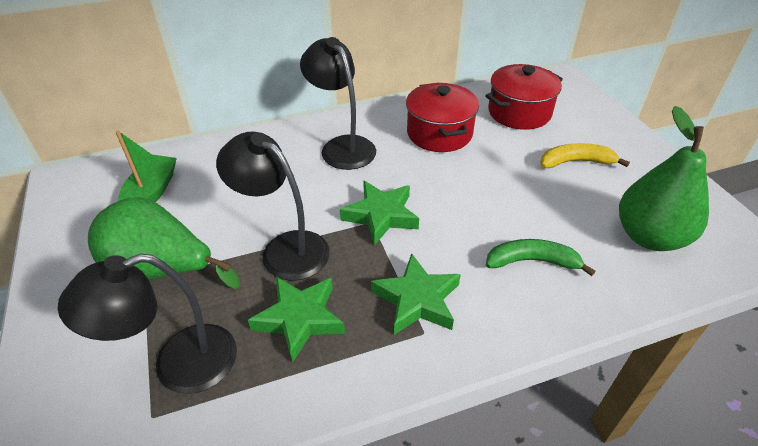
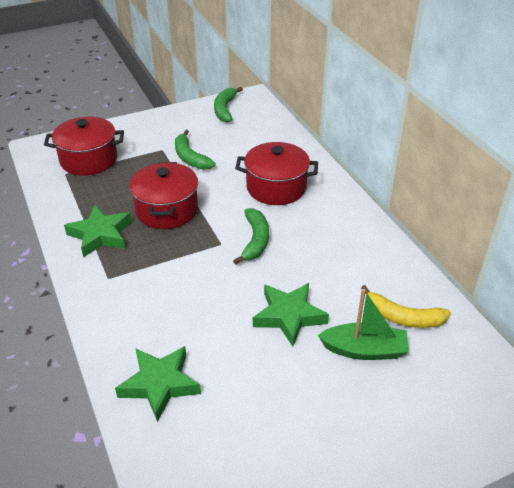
black lamp: 3 -> 0
green banana: 1 -> 3
green pear: 2 -> 0
red pot: 2 -> 3

